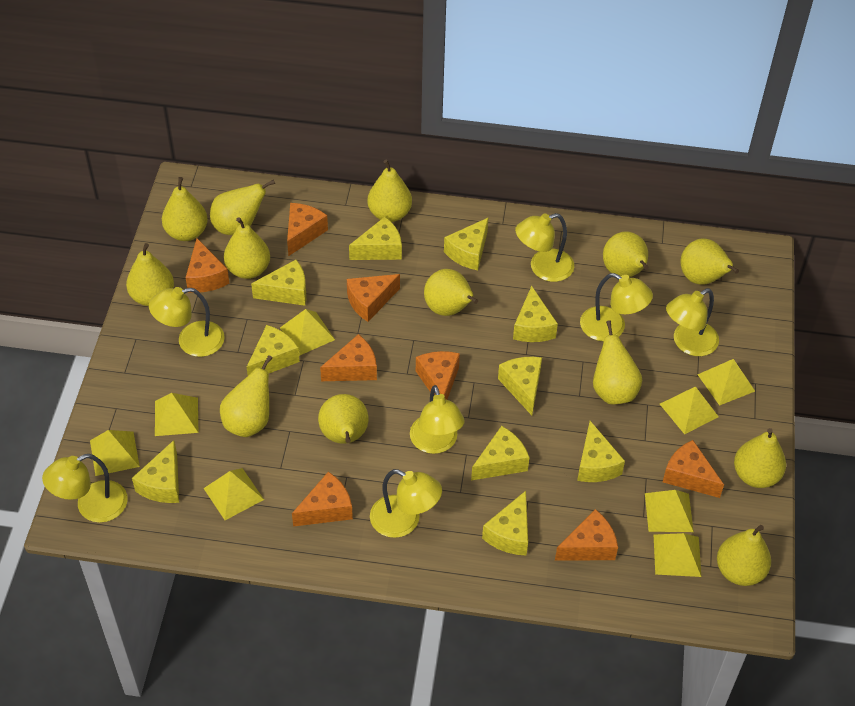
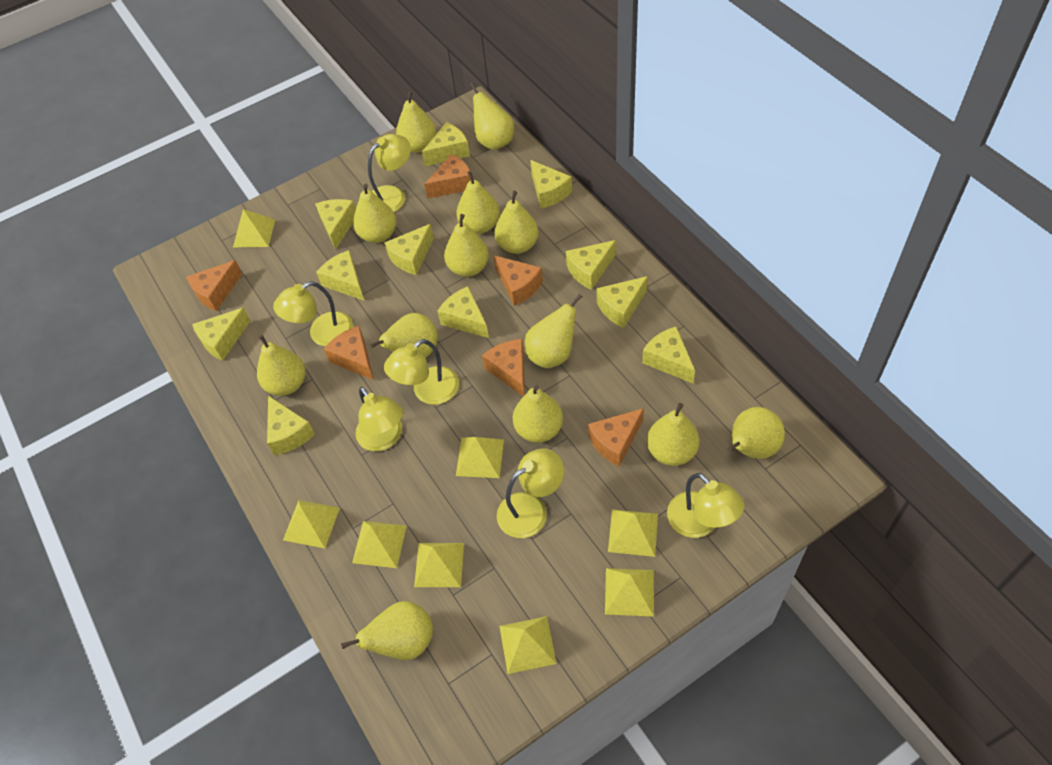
orange cheese: 8 -> 6
yellow cheese: 10 -> 11
yellow lamp: 7 -> 6

